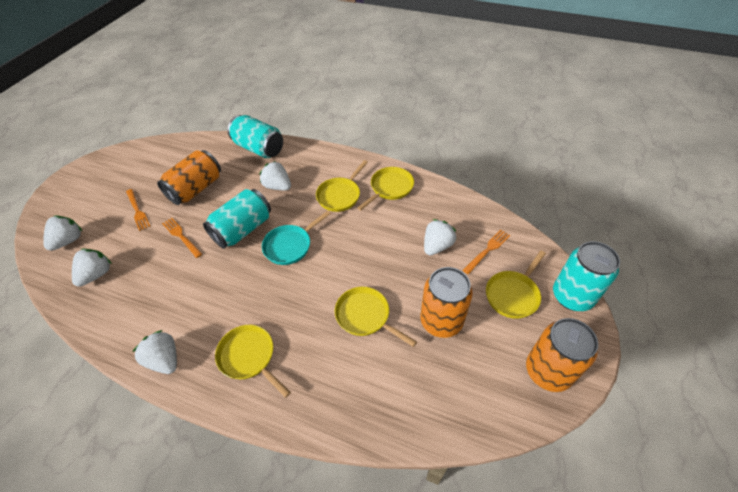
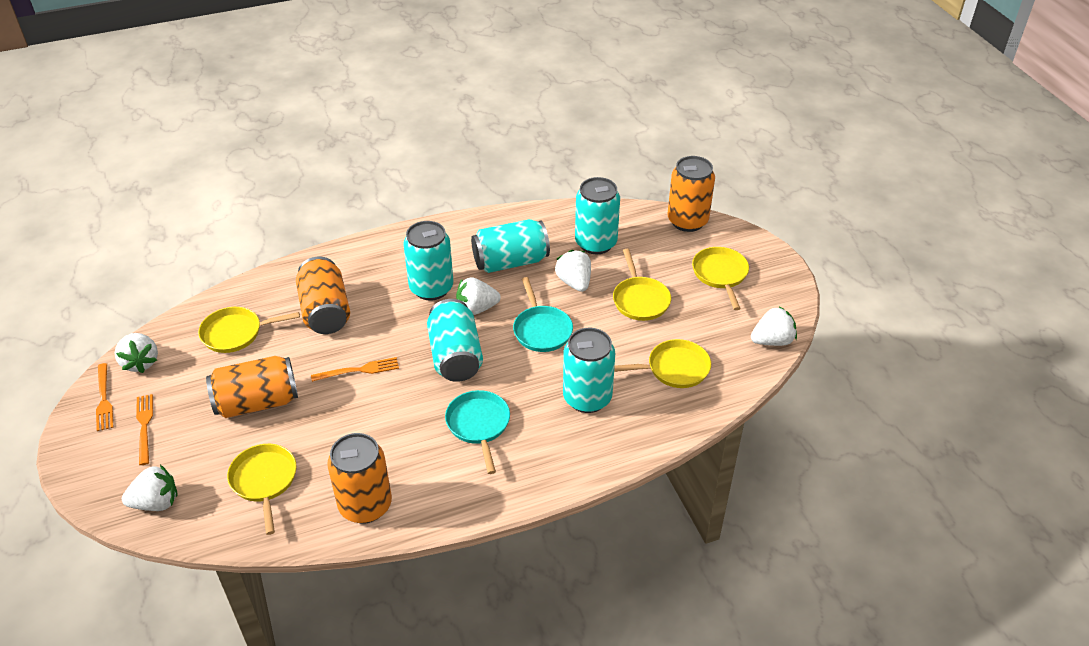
orange can: 3 -> 4
turquoise can: 3 -> 5
turquoise pan: 1 -> 2

